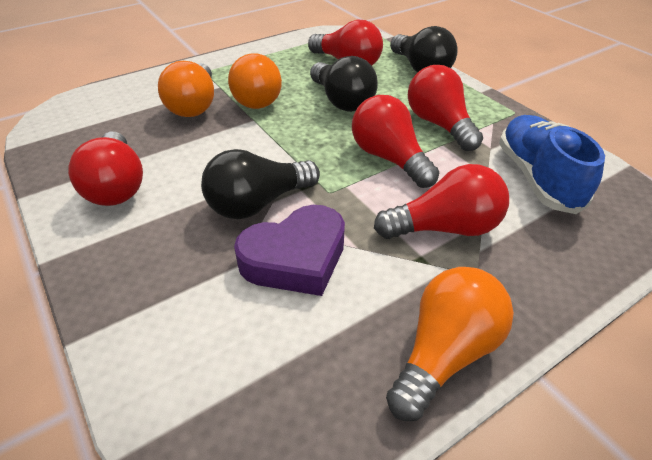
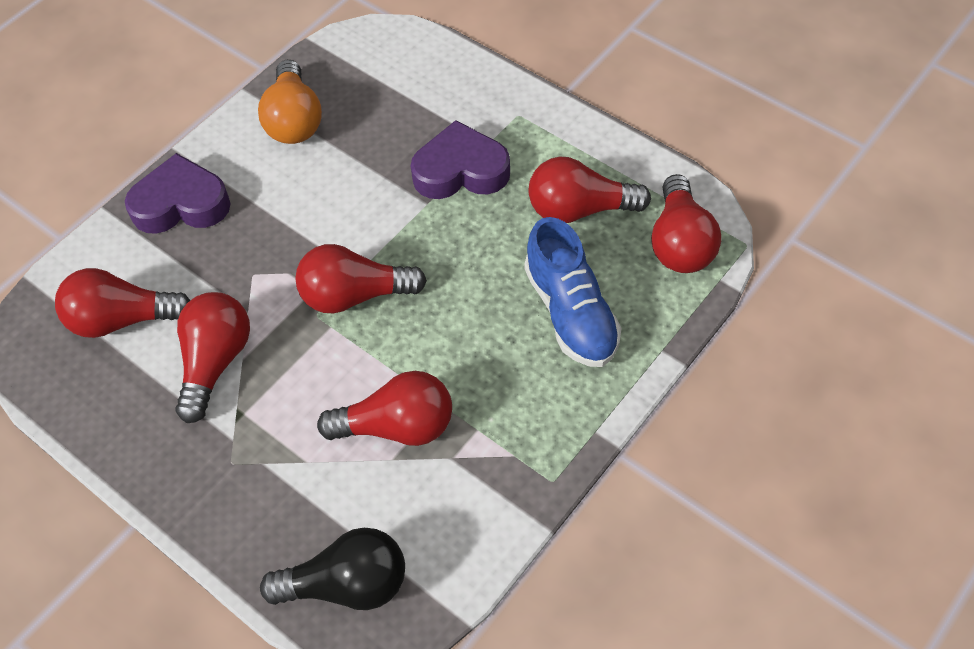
black light bulb: 3 -> 1
orange light bulb: 3 -> 1
purple heart: 1 -> 2
red light bulb: 5 -> 6

